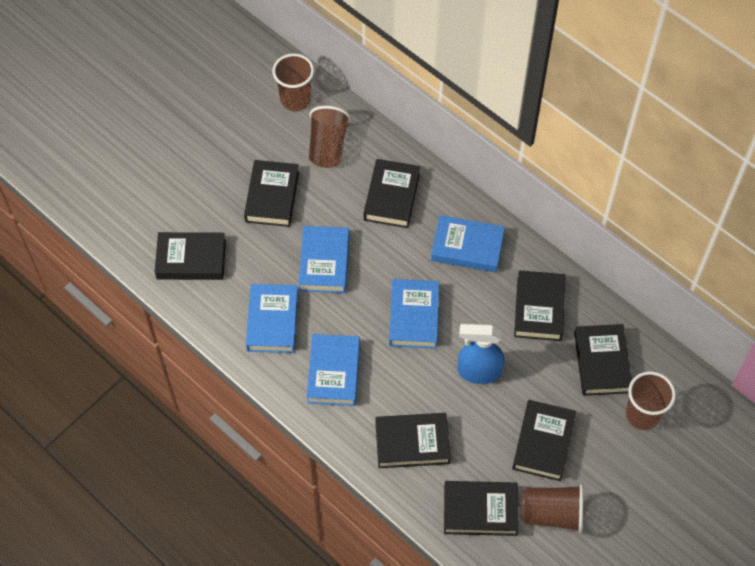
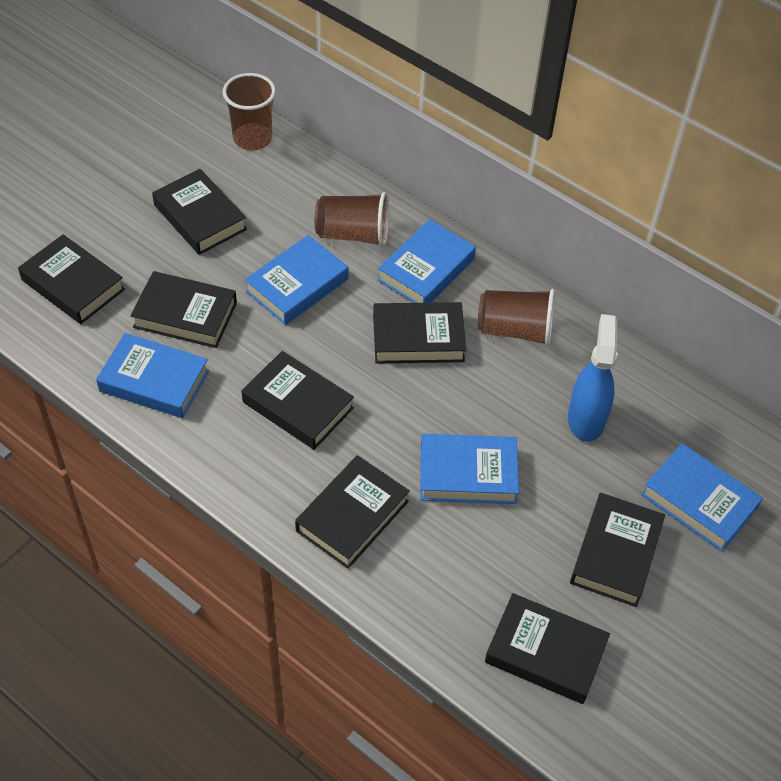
brown cup: 4 -> 3

